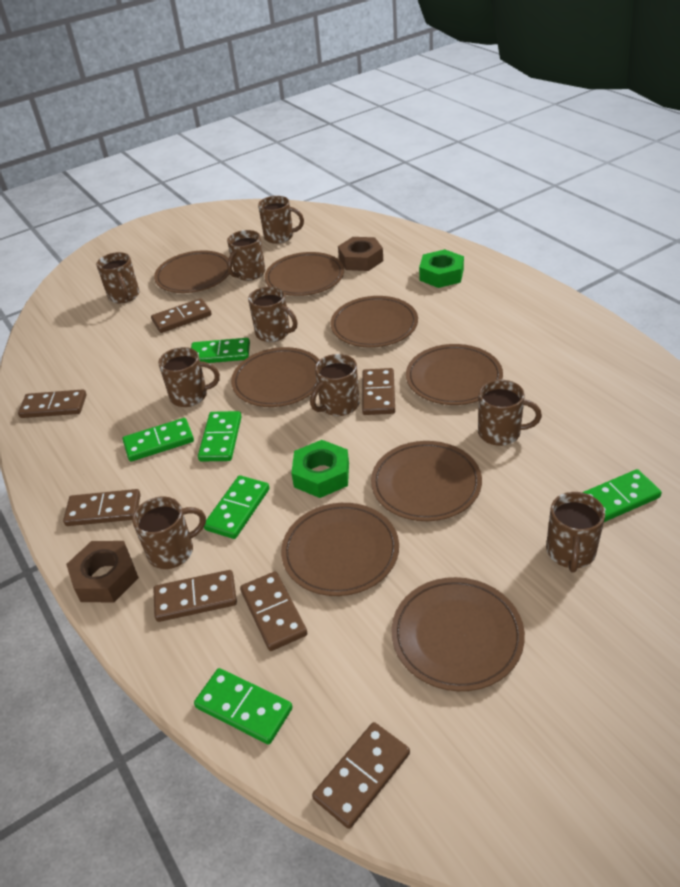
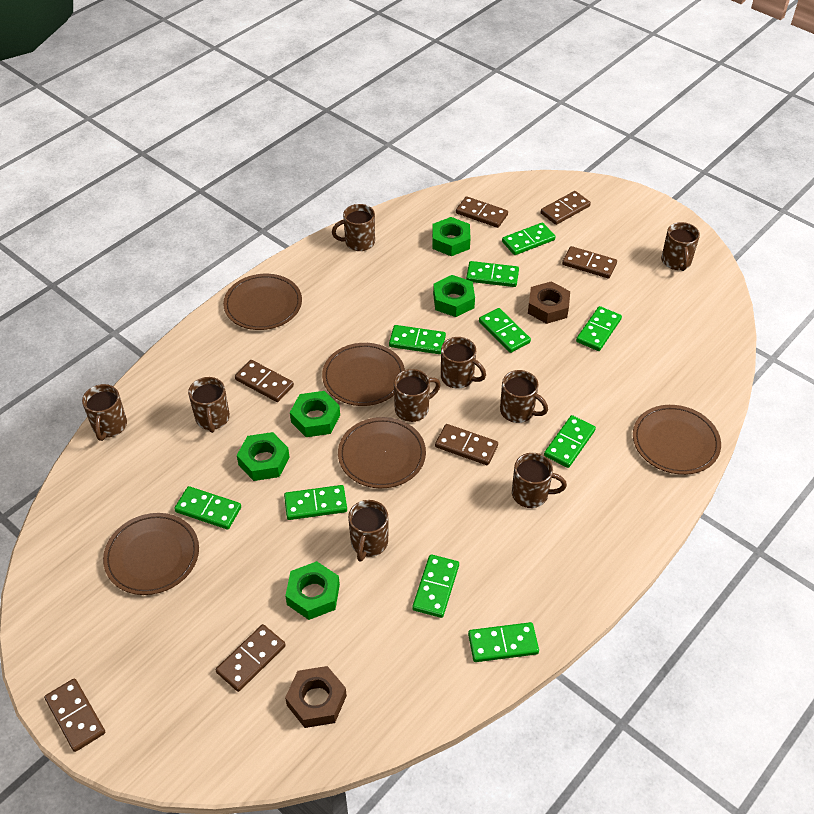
brown plate: 8 -> 5
green domino: 6 -> 10
green nut: 2 -> 5

